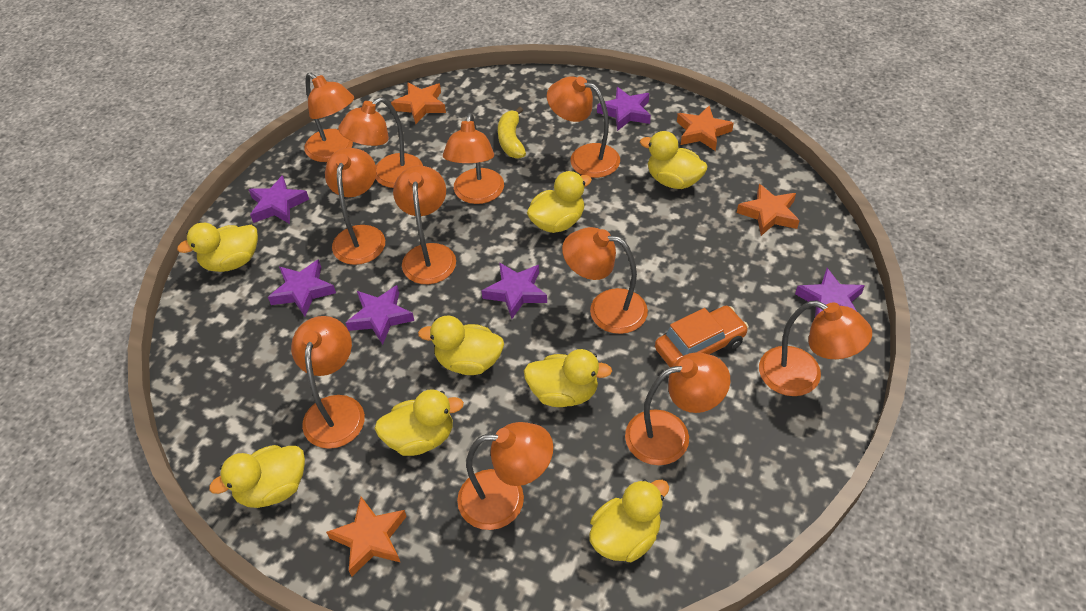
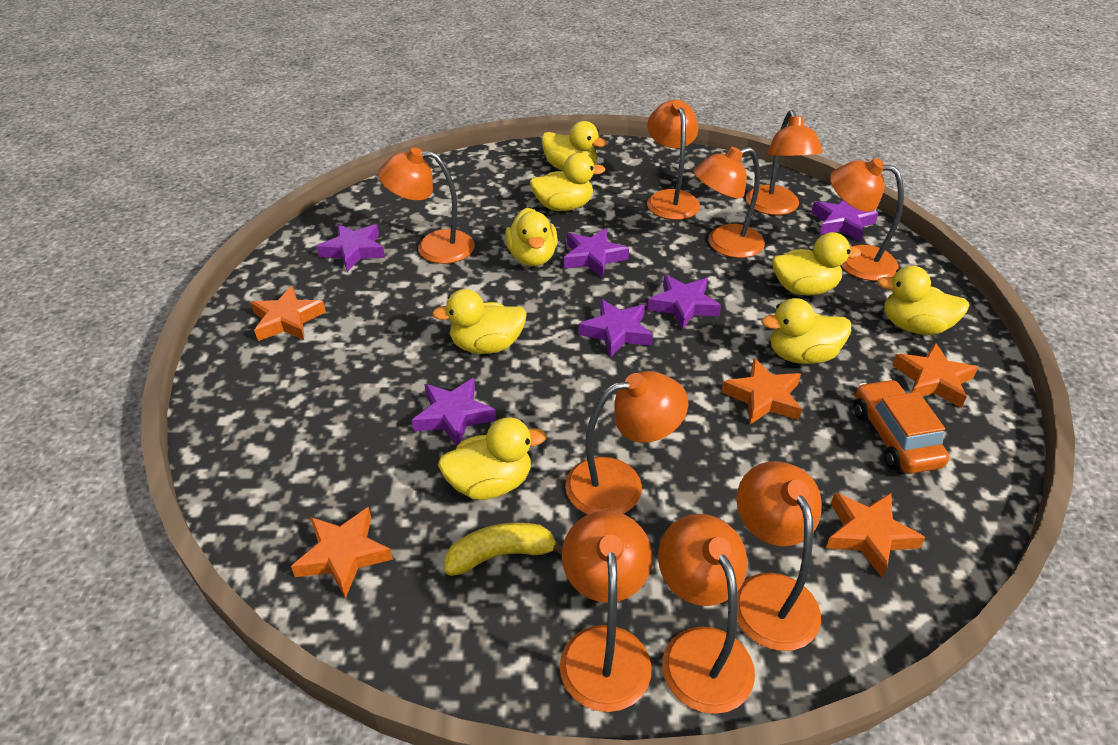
orange lamp: 11 -> 9
orange star: 4 -> 5

